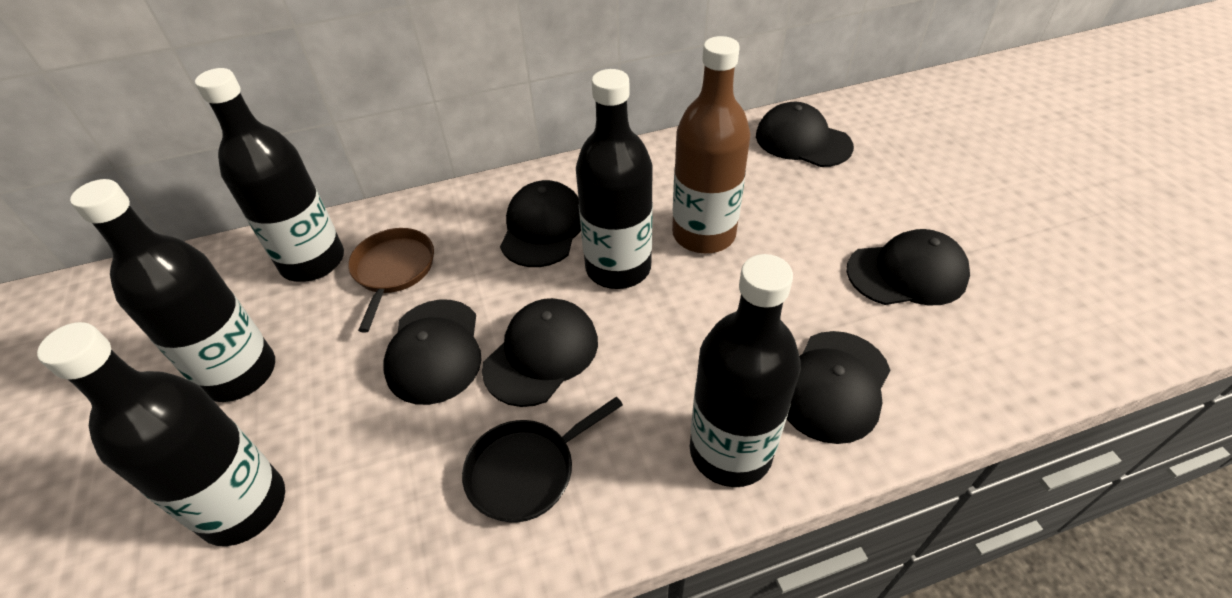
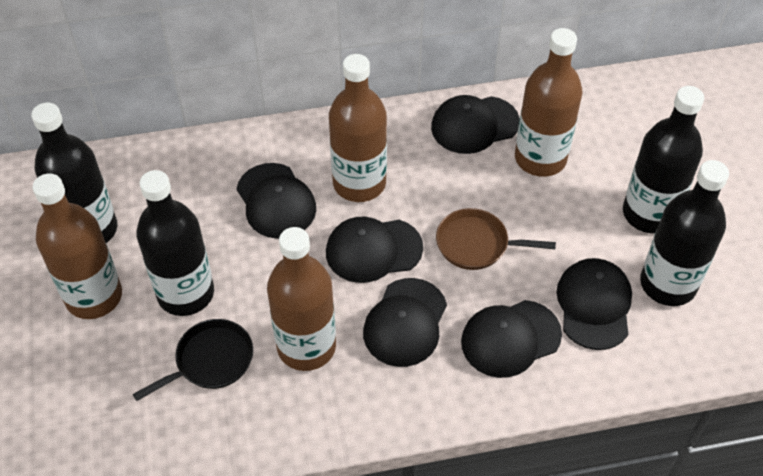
black bottle: 5 -> 4
brown bottle: 1 -> 4

